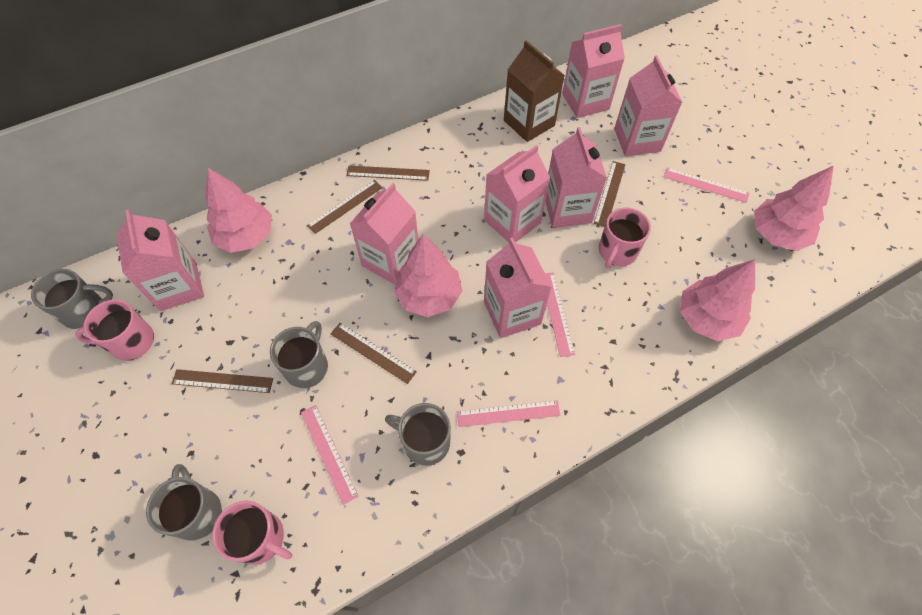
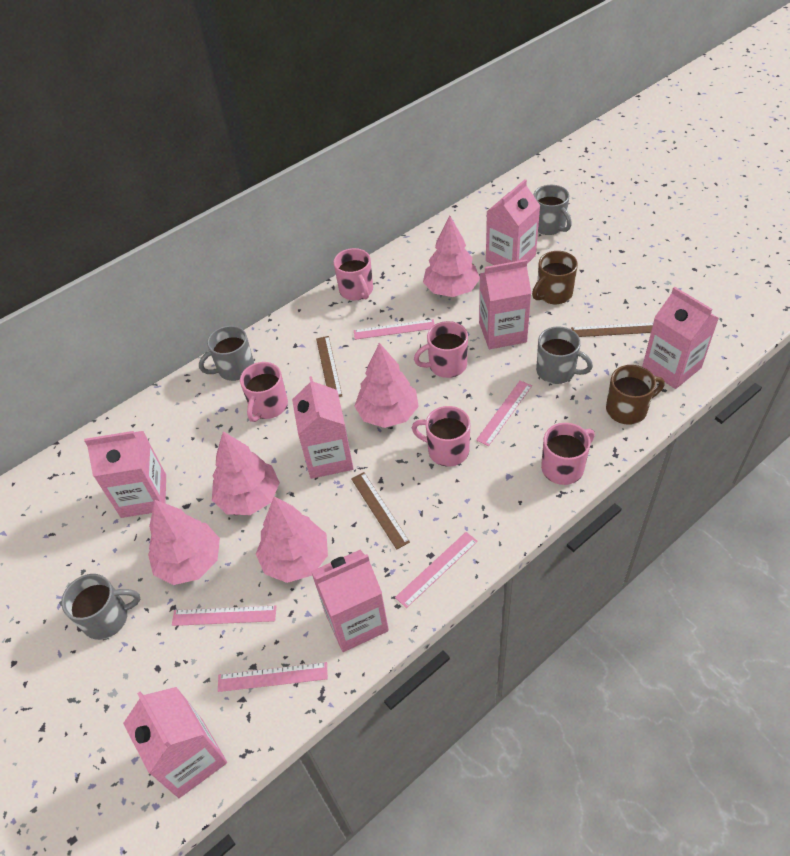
brown carton: 1 -> 0
brown mug: 0 -> 2
brown ruler: 5 -> 3
pink mug: 3 -> 5
pink ruler: 4 -> 5
pink tree: 4 -> 5

